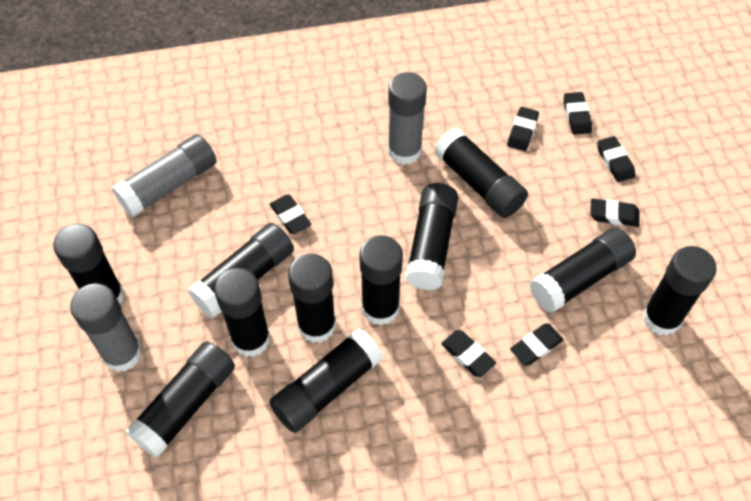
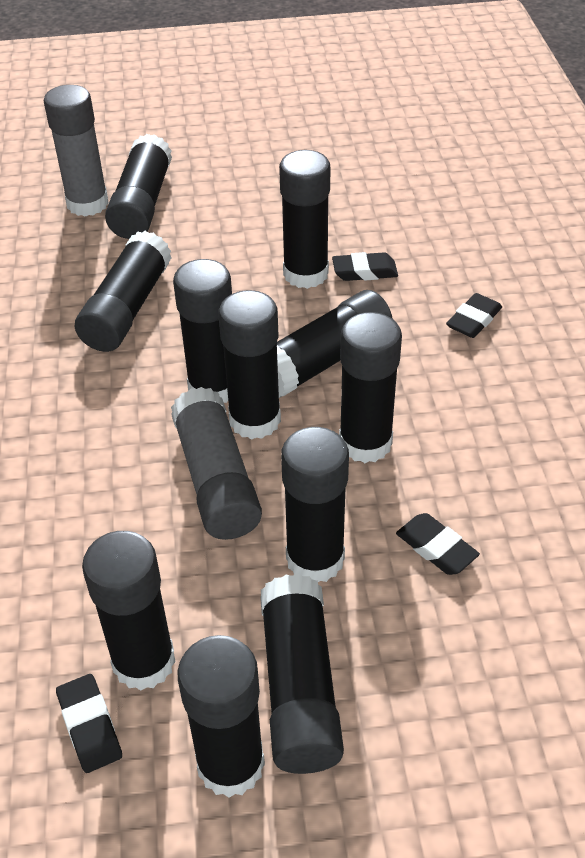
black eraser: 7 -> 4
grey glue stick: 3 -> 2

